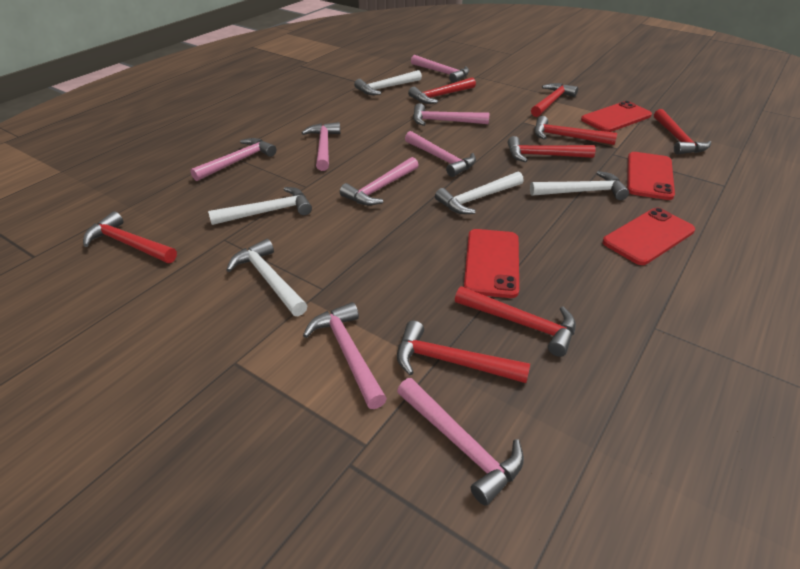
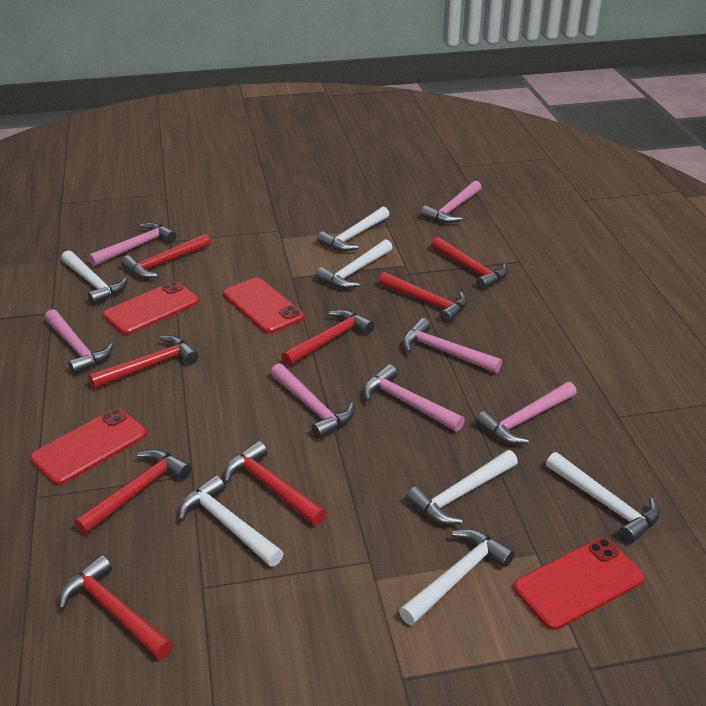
pink hammer: 8 -> 7
white hammer: 5 -> 7

